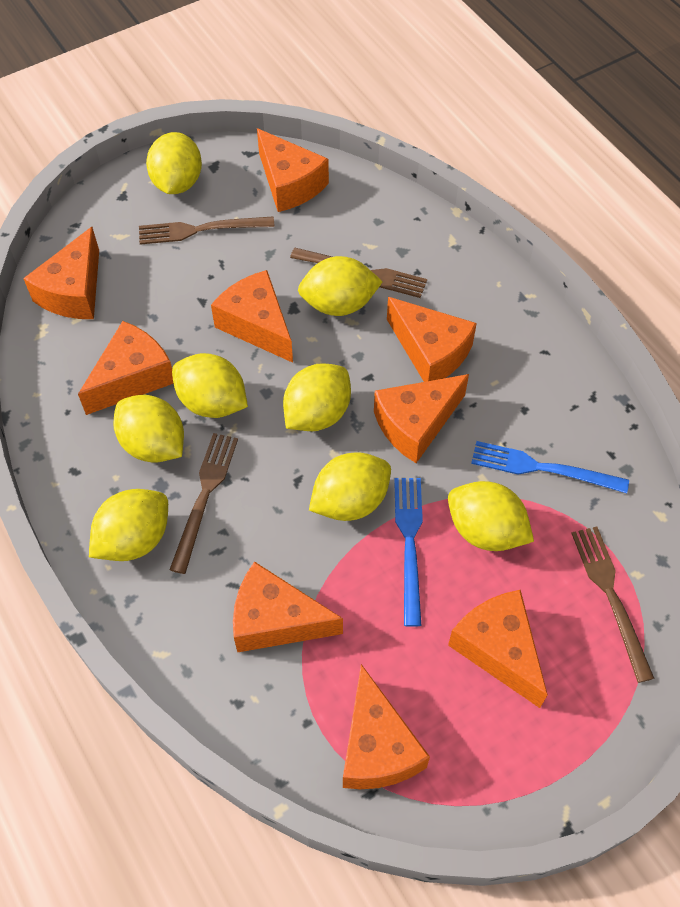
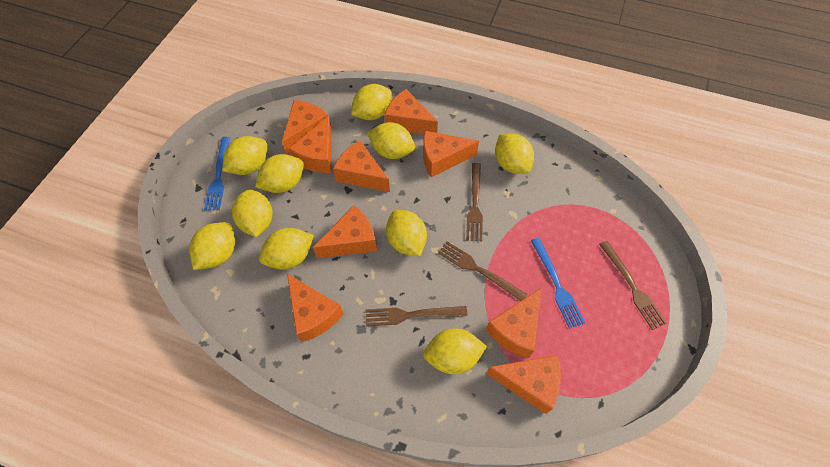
yellow lemon: 8 -> 10

